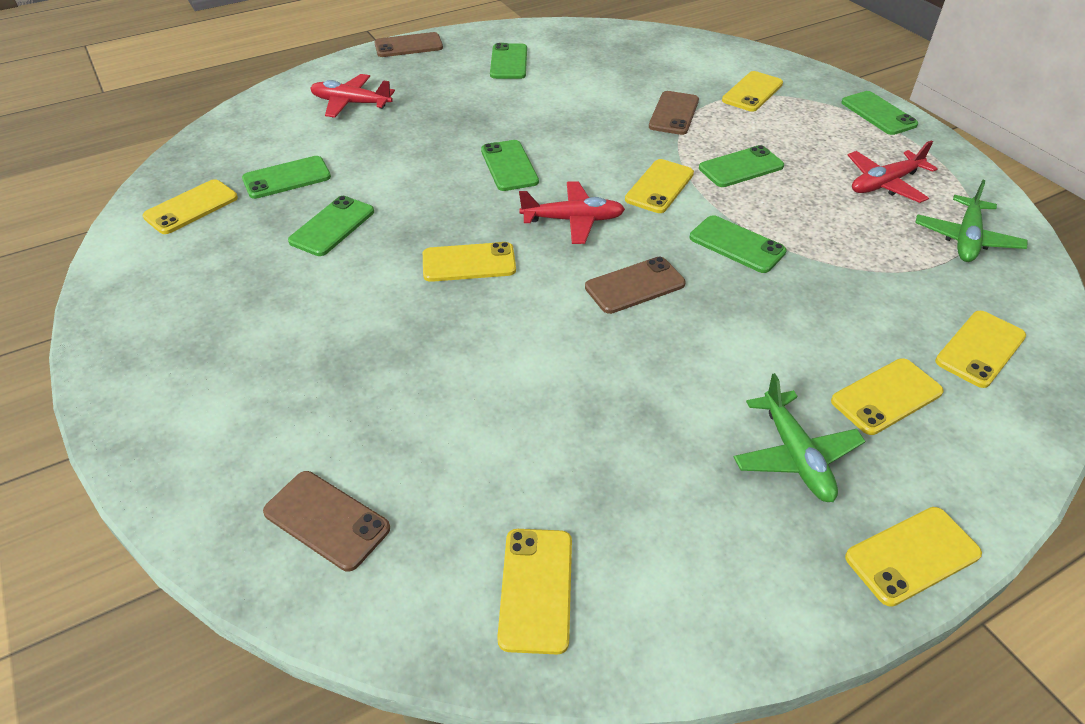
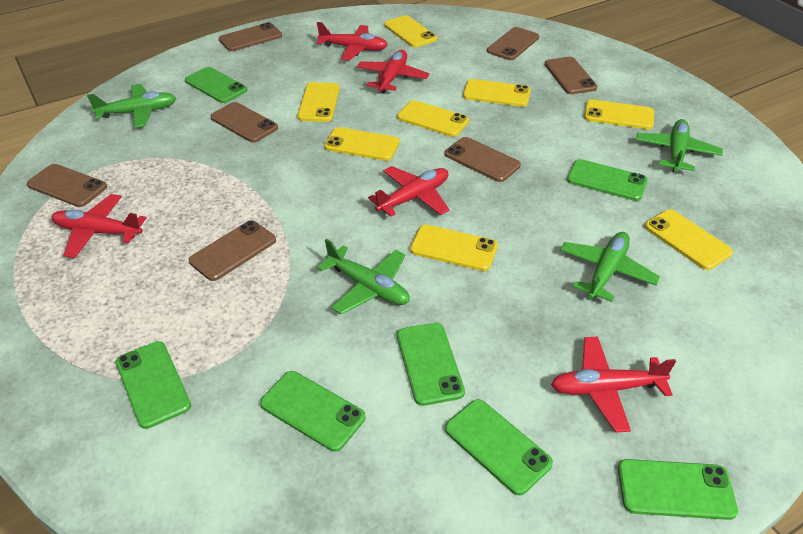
brown phone: 4 -> 7
green plane: 2 -> 4
red plane: 3 -> 5

